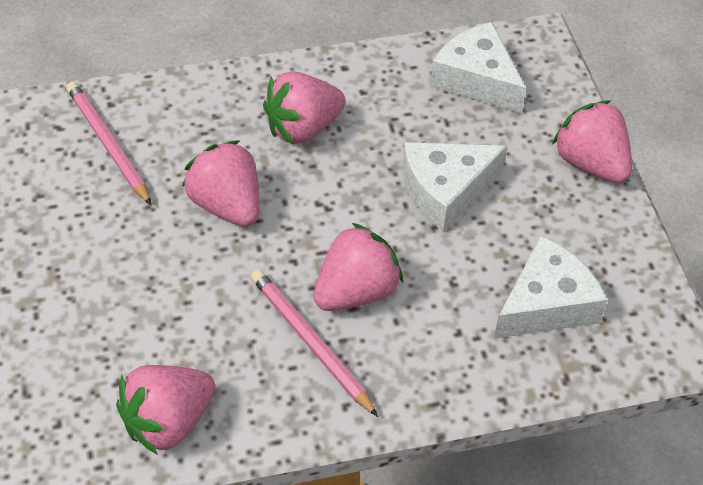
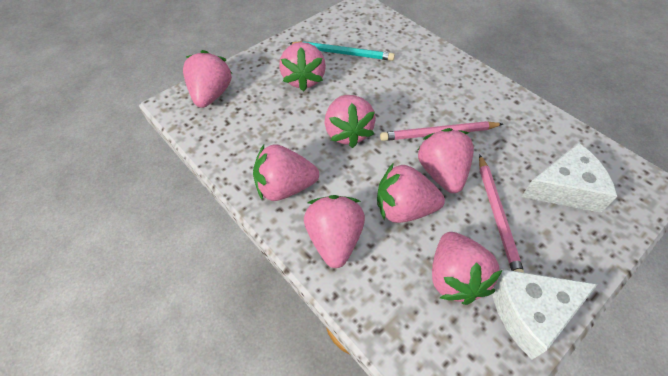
pink strawberry: 5 -> 8
turquoise pencil: 0 -> 1
white cheese: 3 -> 2

